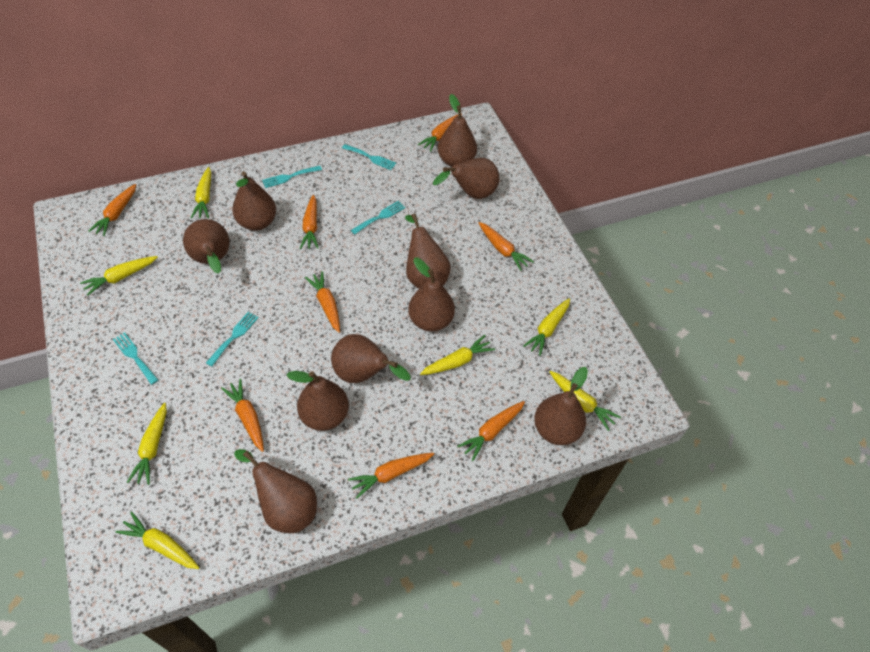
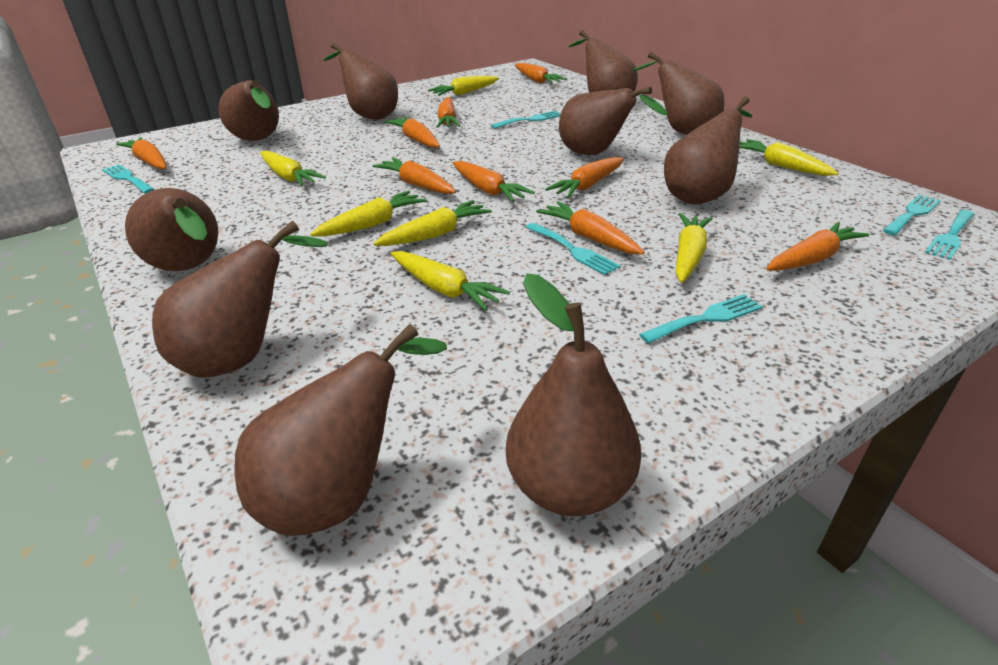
orange carrot: 8 -> 9
turquoise fork: 5 -> 6

